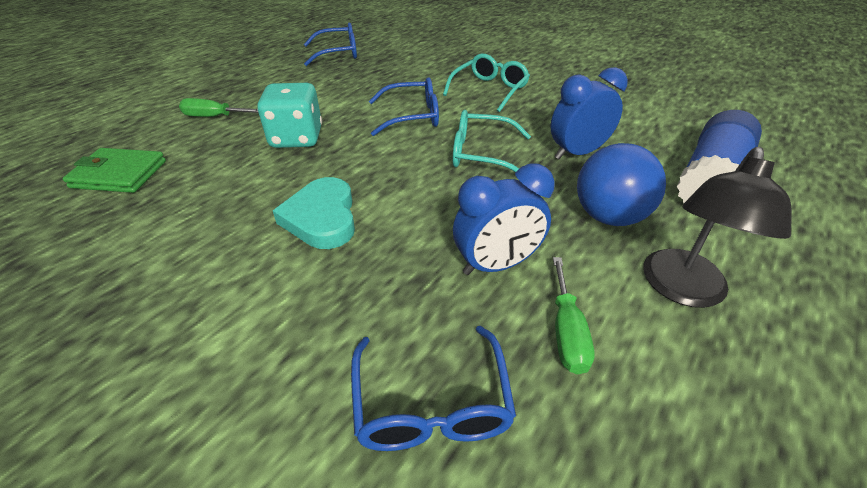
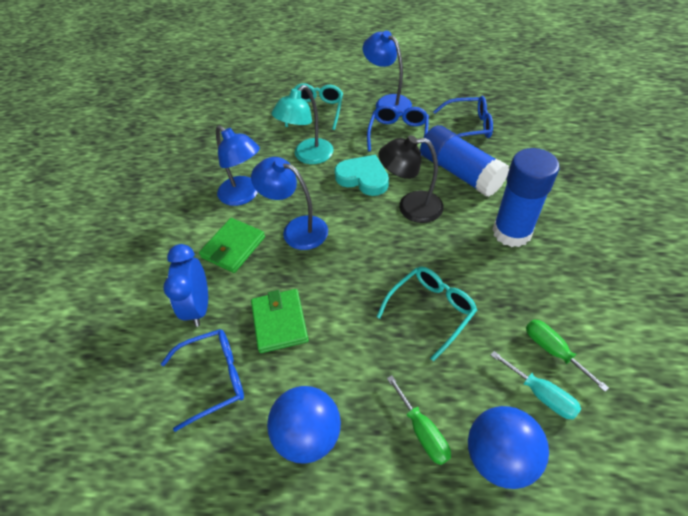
blue ball: 1 -> 2
blue clock: 2 -> 1
blue glue stick: 1 -> 2
blue lamp: 0 -> 3
green wallet: 1 -> 2
turquoise dice: 1 -> 0
turquoise lamp: 0 -> 1
turquoise screwdriver: 0 -> 1

